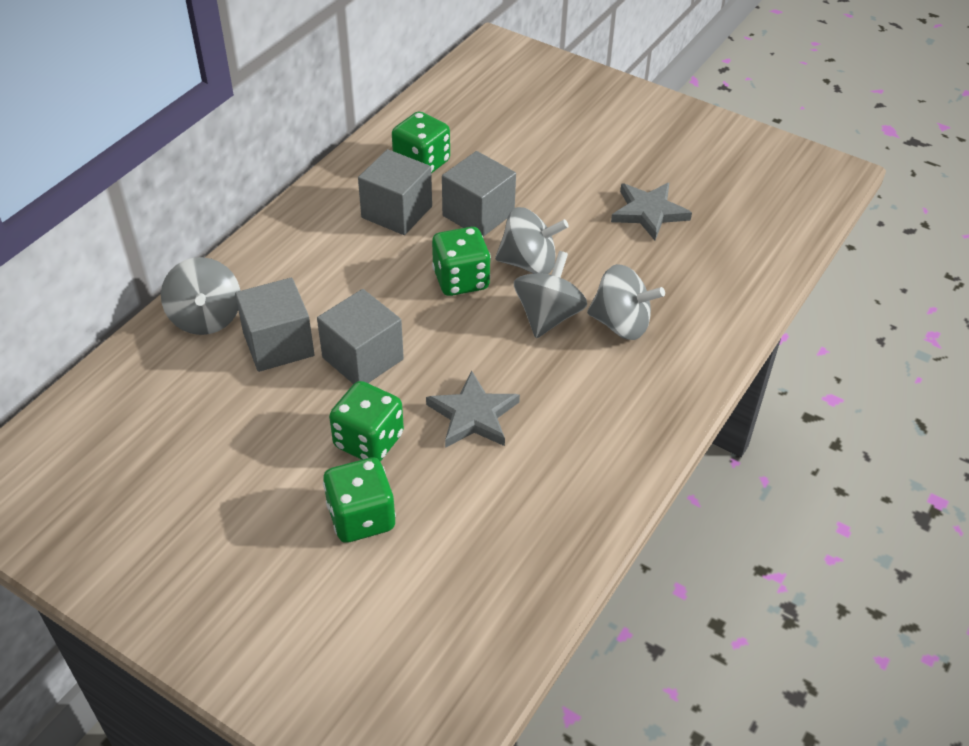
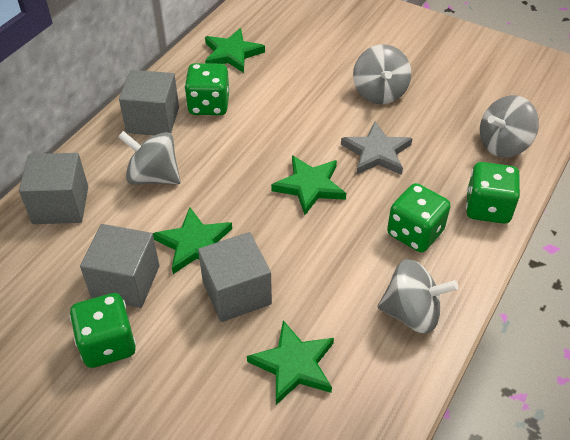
green star: 0 -> 4
grey star: 2 -> 1

